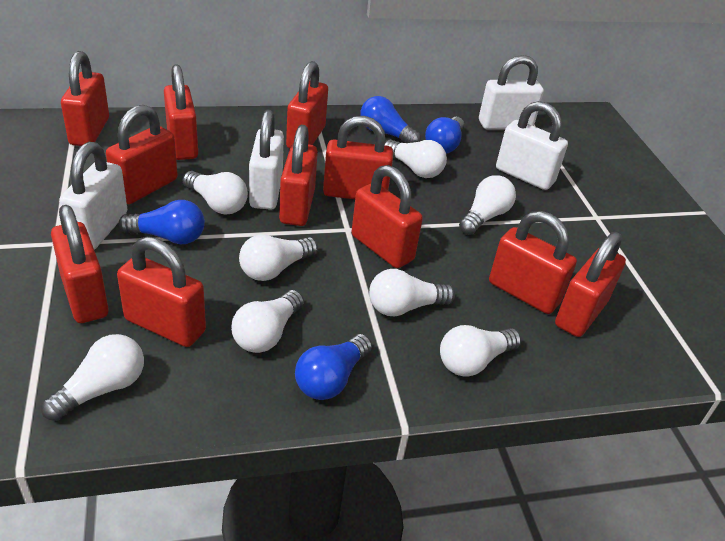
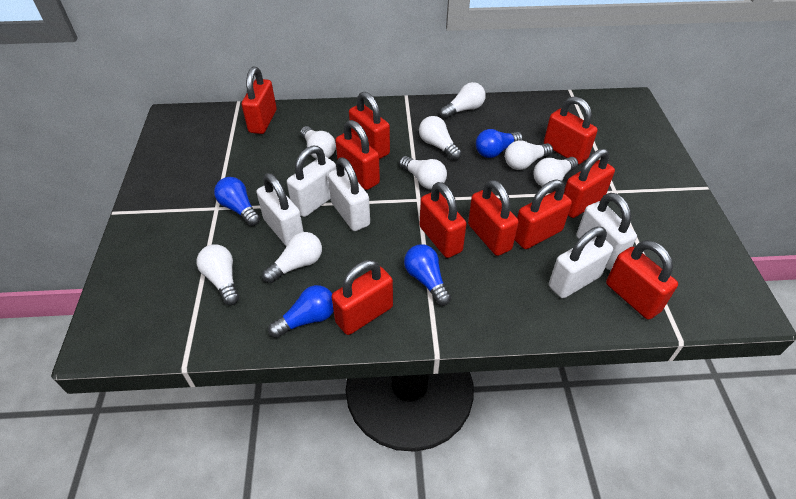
red padlock: 11 -> 10
white padlock: 4 -> 5

